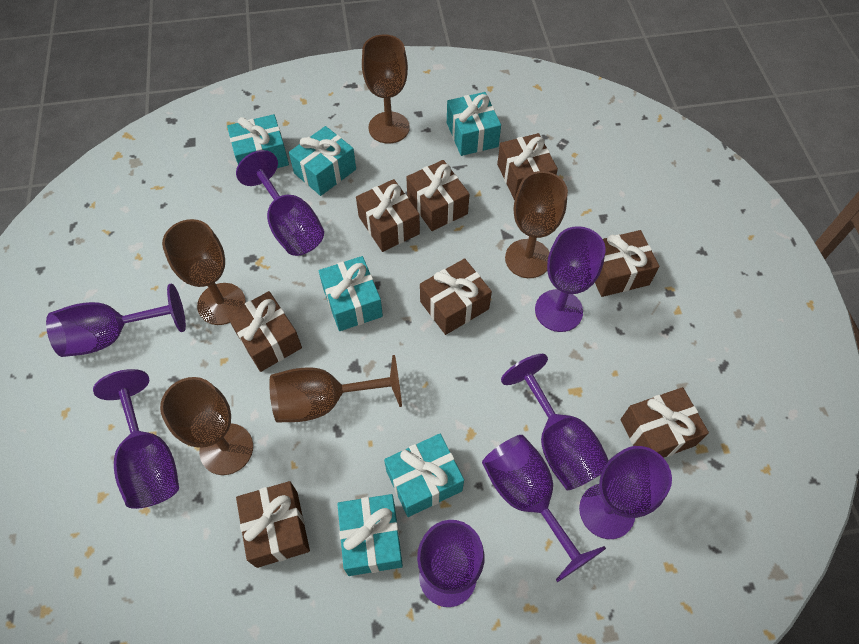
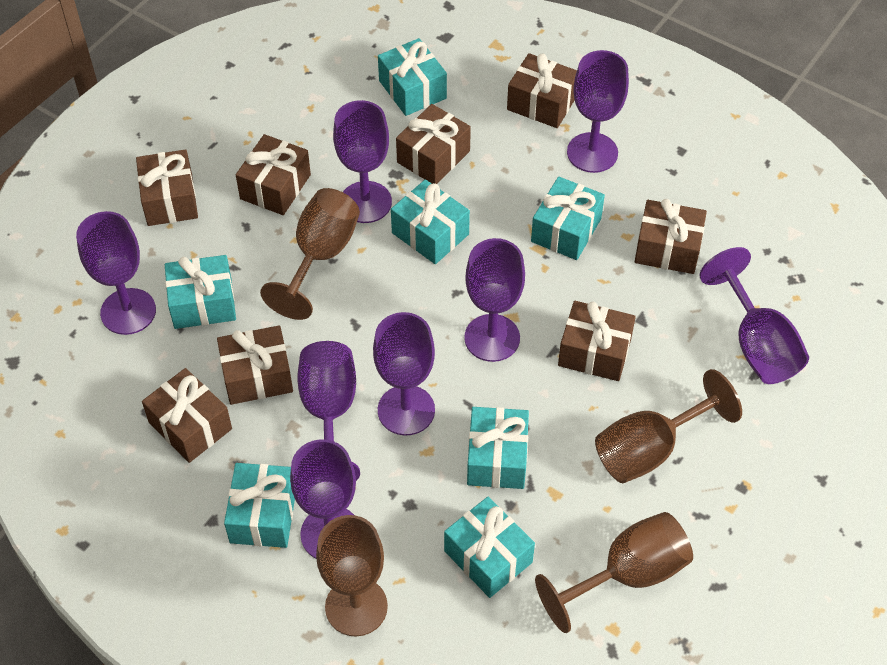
brown goblet: 5 -> 4
turquoise gift: 6 -> 7

